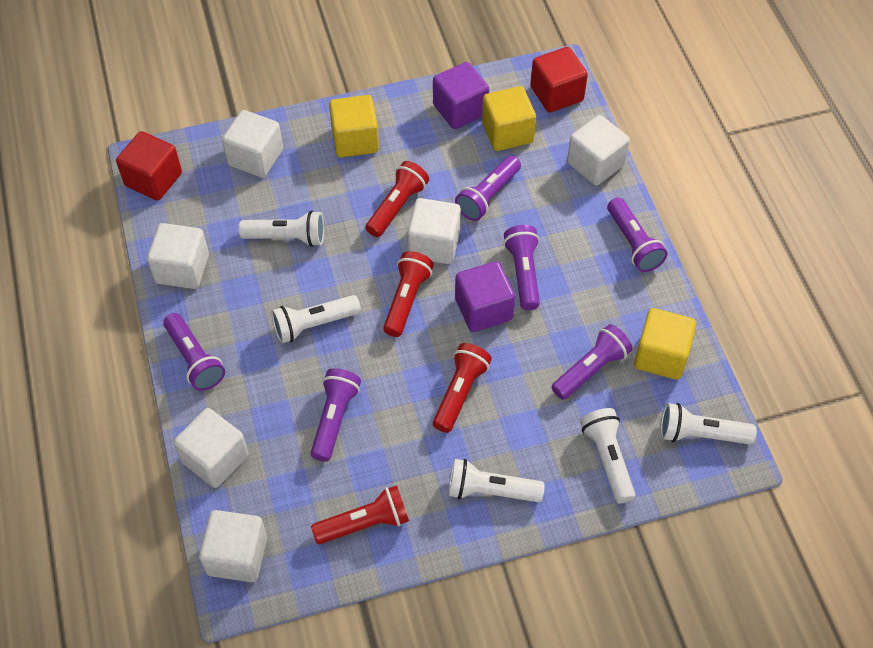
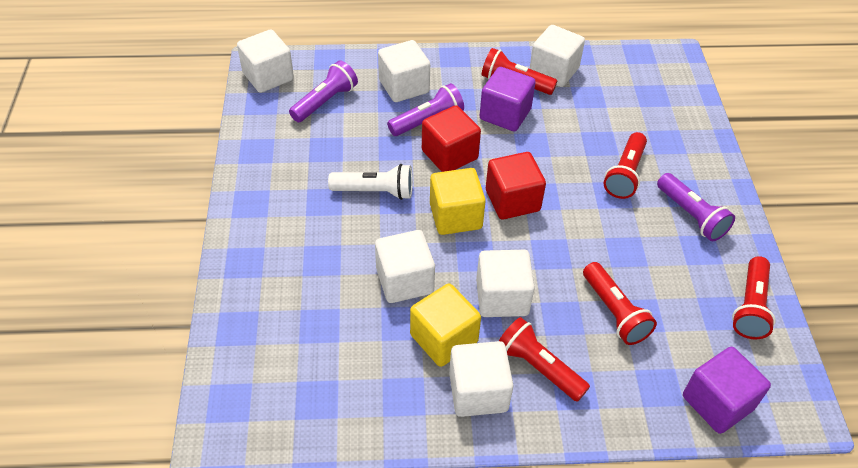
purple flashlight: 6 -> 3
red flashlight: 4 -> 5
white flashlight: 5 -> 1
yellow cube: 3 -> 2

